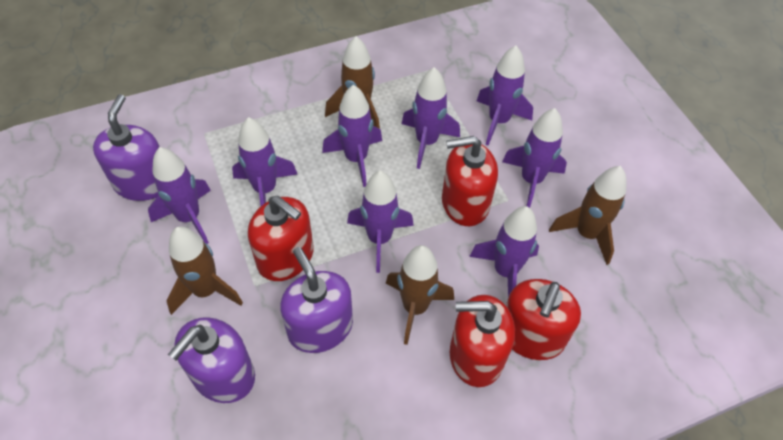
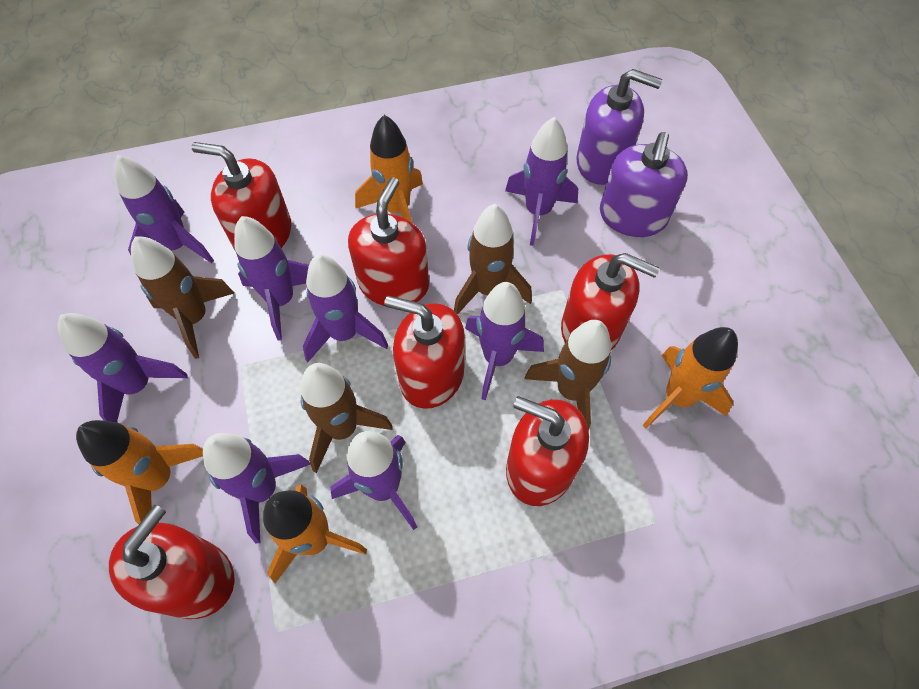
orange rocket: 0 -> 4
purple soap dispenser: 3 -> 2
red soap dispenser: 4 -> 6

